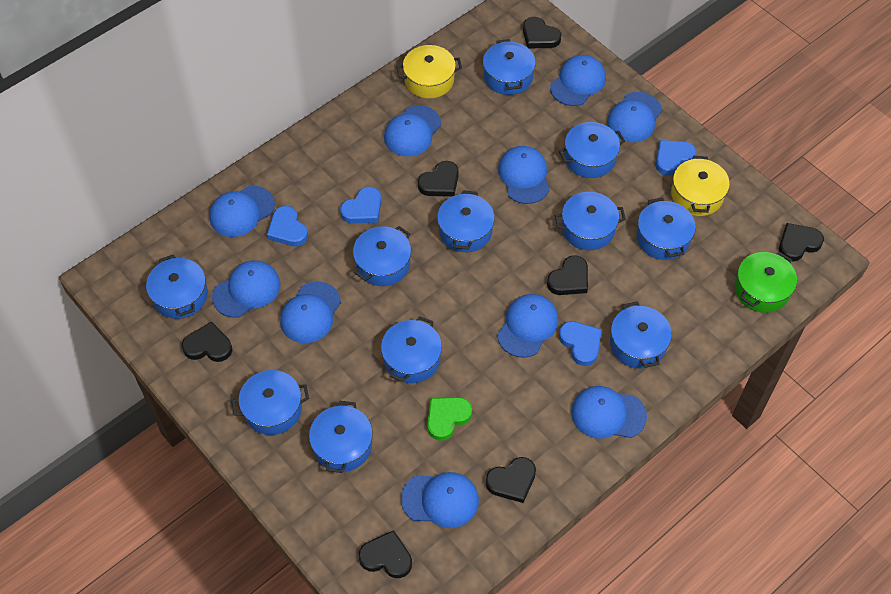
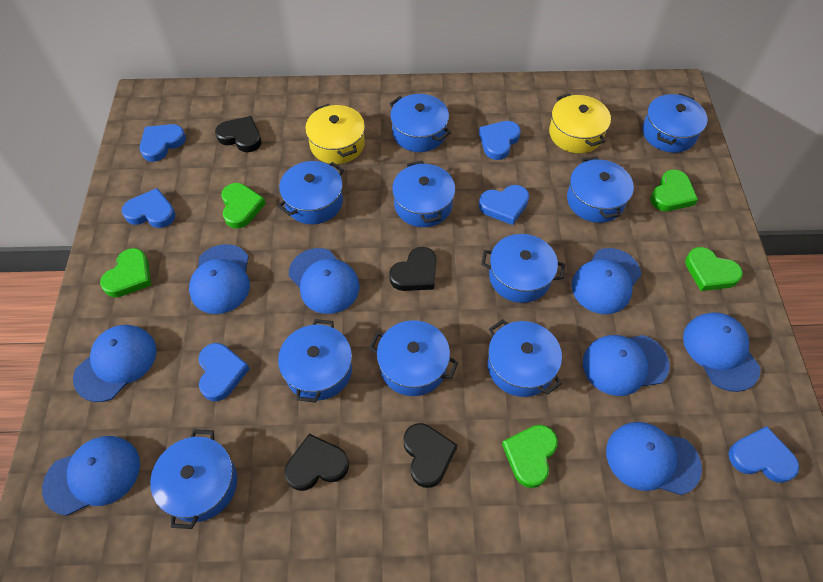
black heart: 7 -> 4
blue cap: 10 -> 8
blue heart: 4 -> 6
blue pot: 11 -> 10
green heart: 1 -> 5
green pot: 1 -> 0

